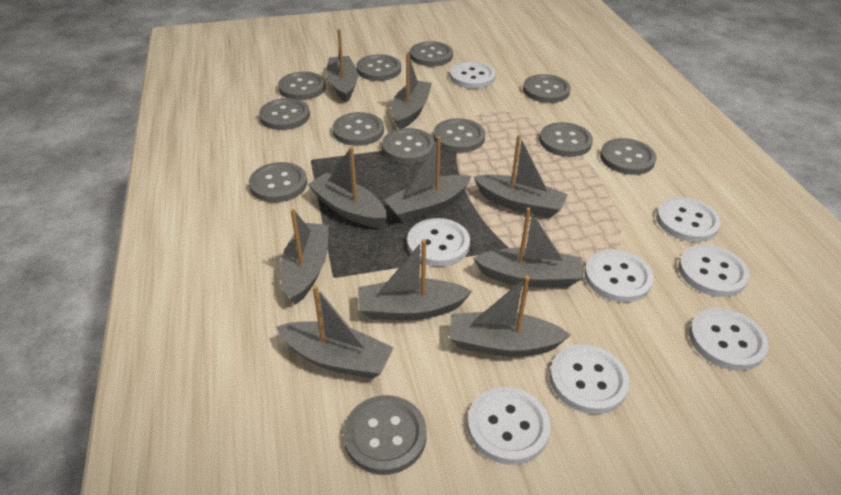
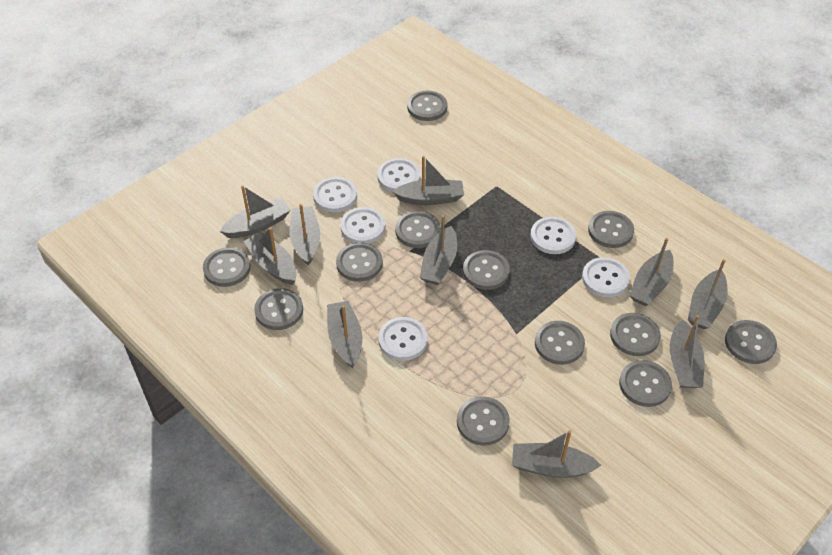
white button: 8 -> 6

